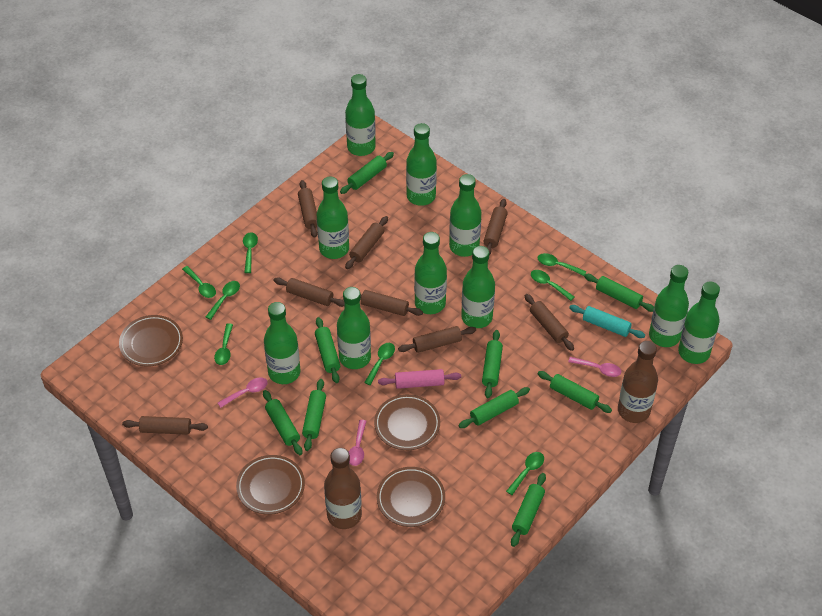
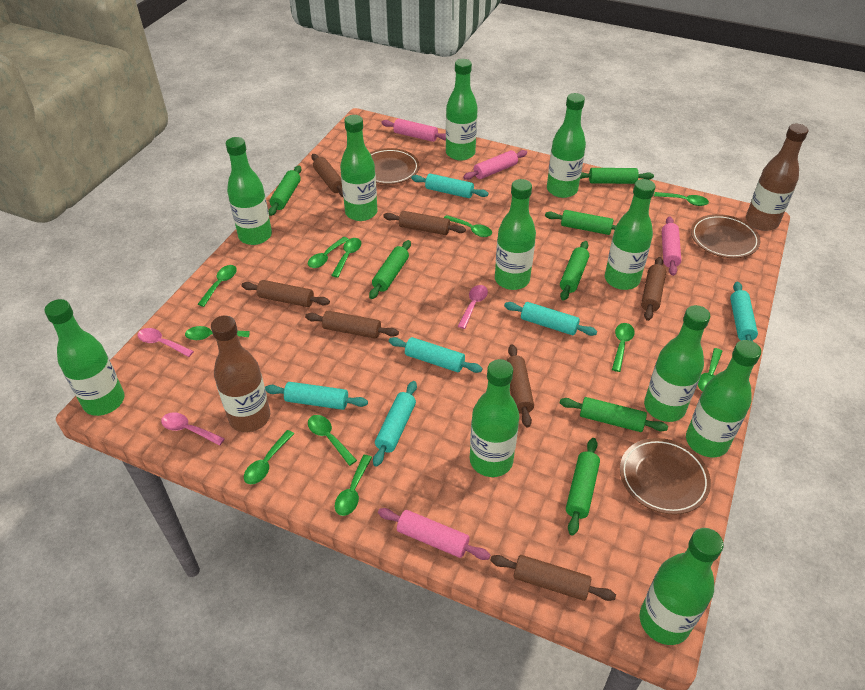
brown plate: 4 -> 3
brown rolling pin: 8 -> 7
green bottle: 10 -> 11
green rolling pin: 9 -> 7
green spoon: 8 -> 11
pink rolling pin: 1 -> 4
turquoise rolling pin: 1 -> 6

